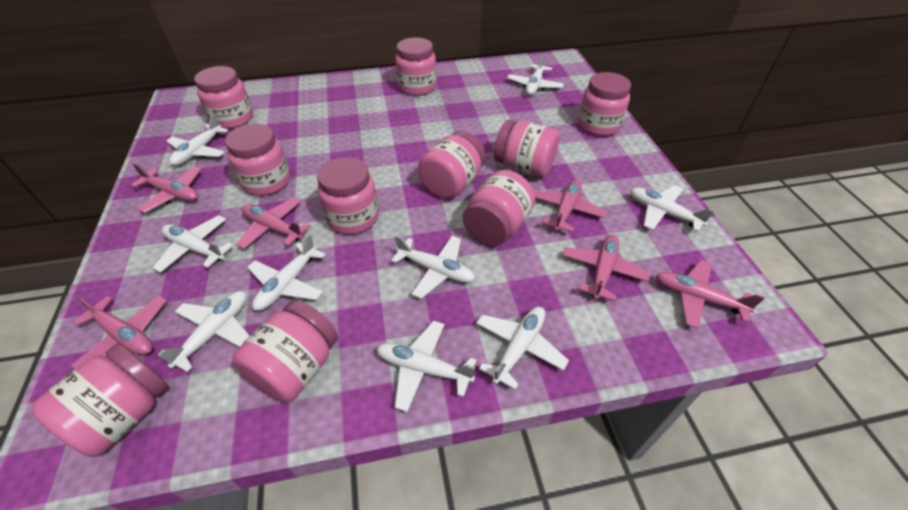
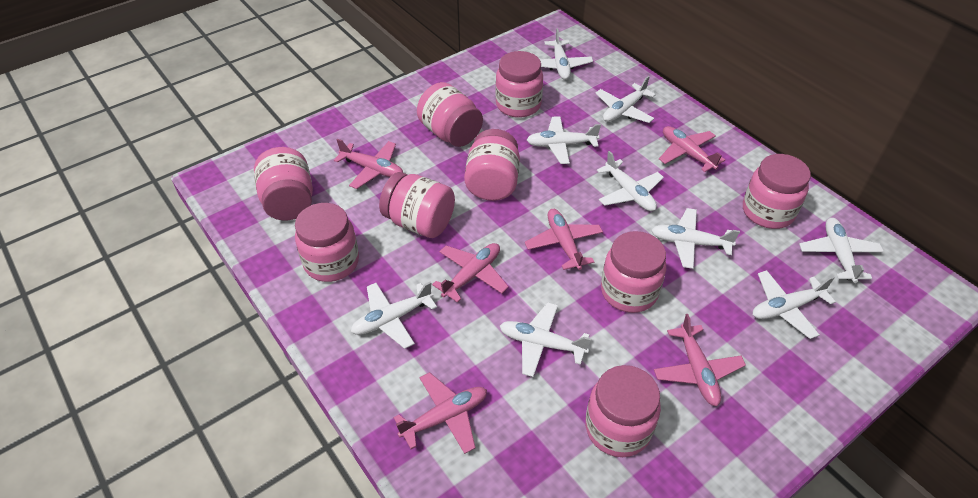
pink jar: 10 -> 9

